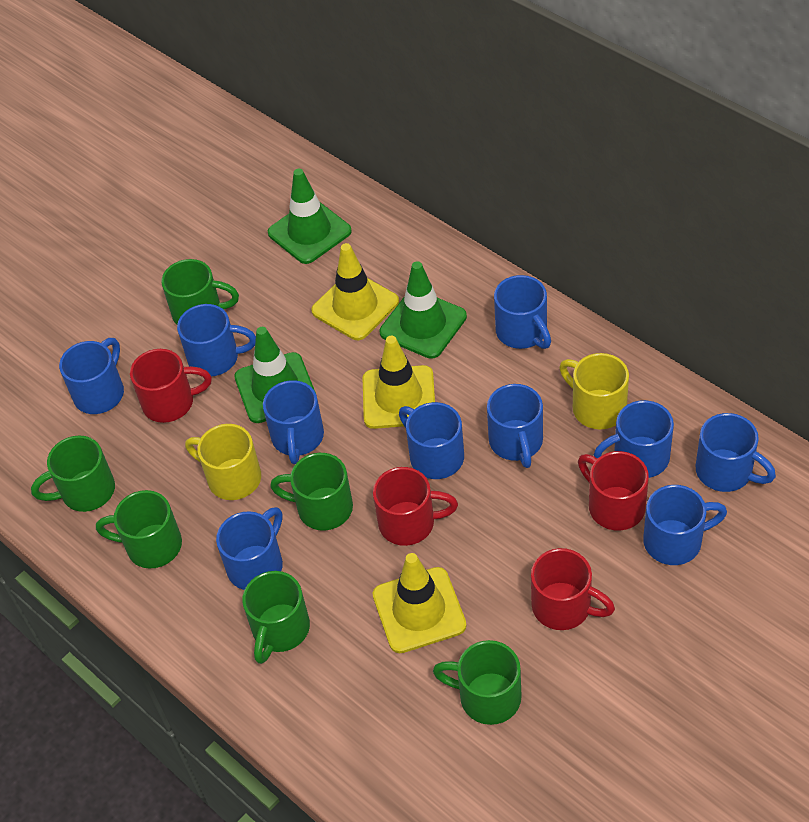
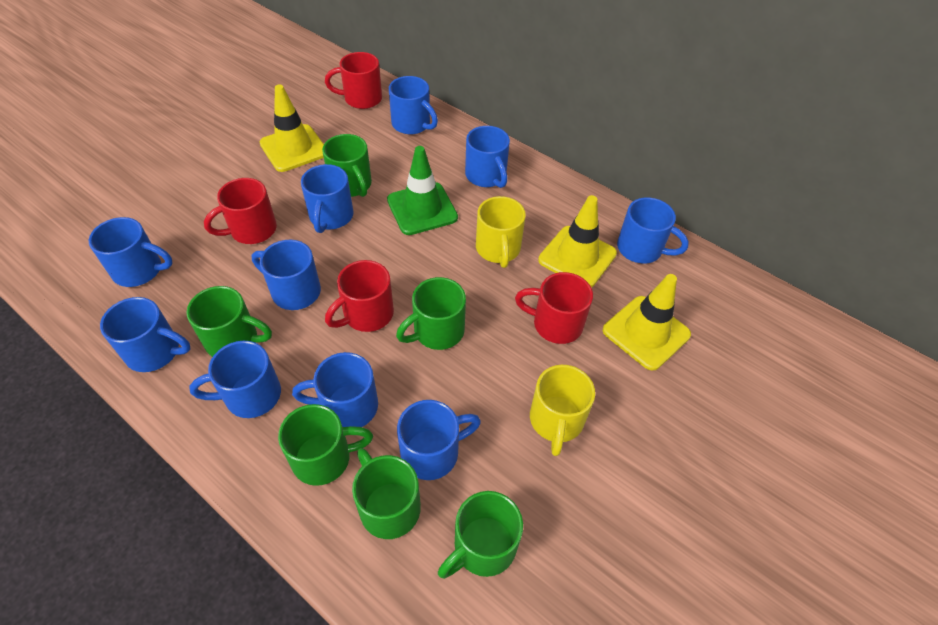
green traffic cone: 3 -> 1

